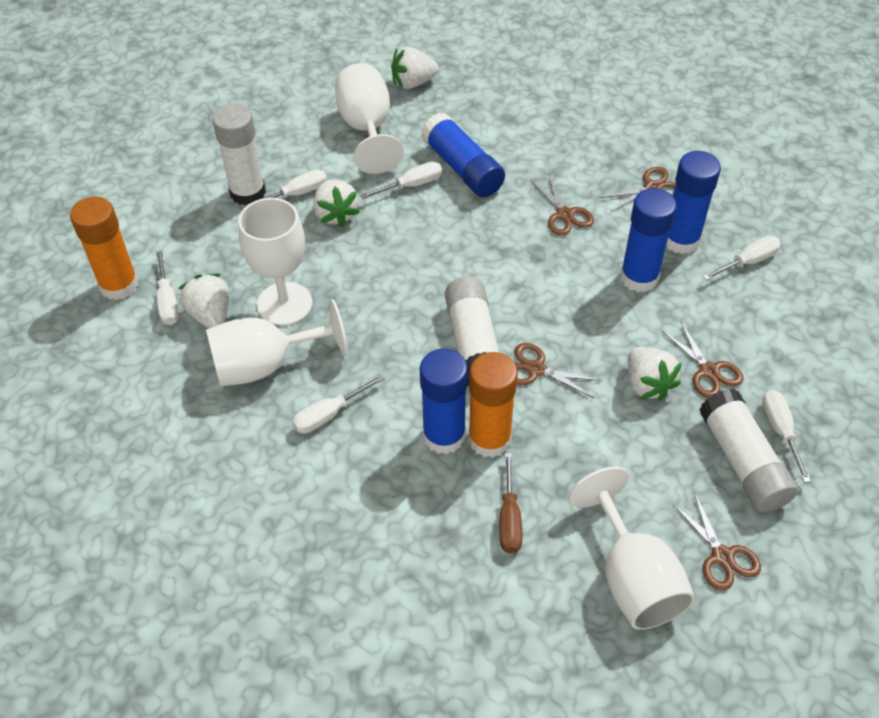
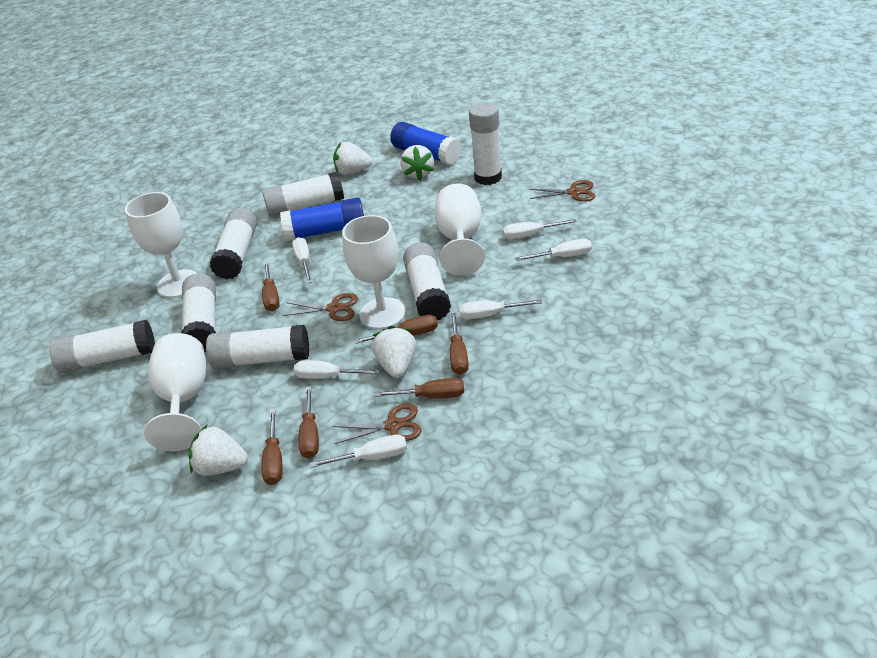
blue glue stick: 4 -> 2
brown scissors: 5 -> 3
brown screwdriver: 1 -> 6
orange glue stick: 2 -> 0
white glue stick: 3 -> 7

